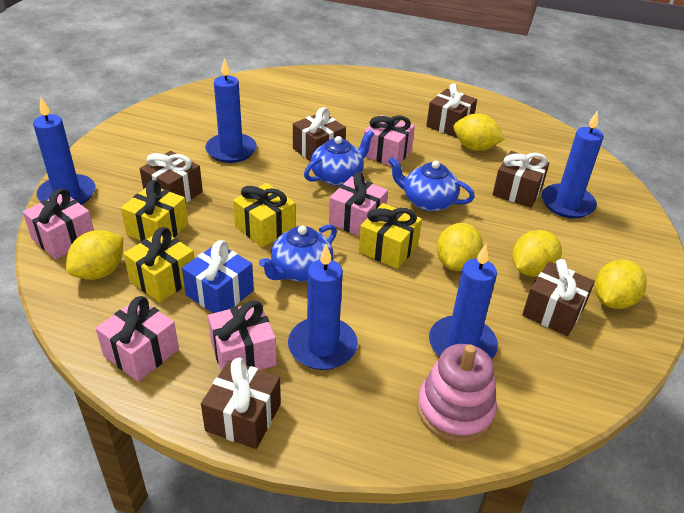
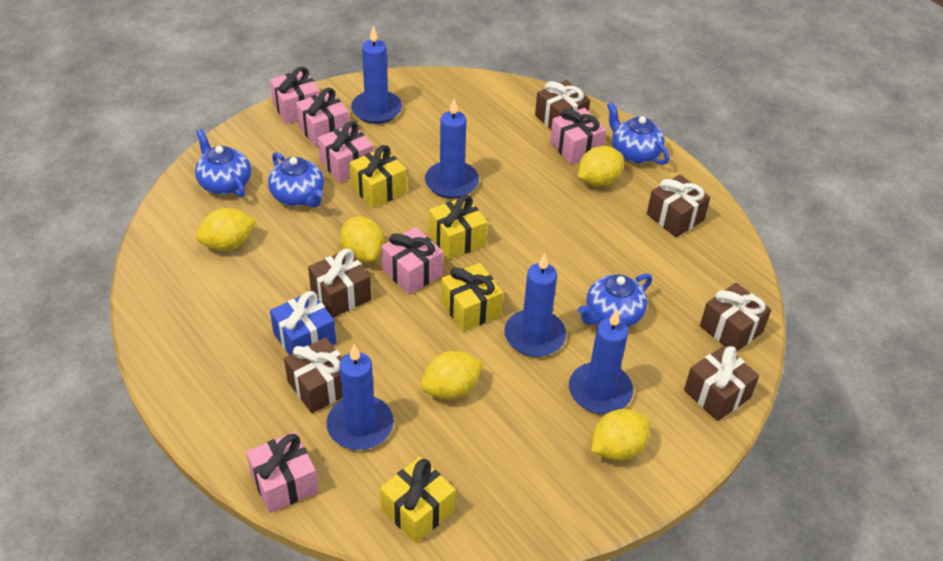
blue teapot: 3 -> 4
pink gift: 5 -> 6
pink stacking toy: 1 -> 0

